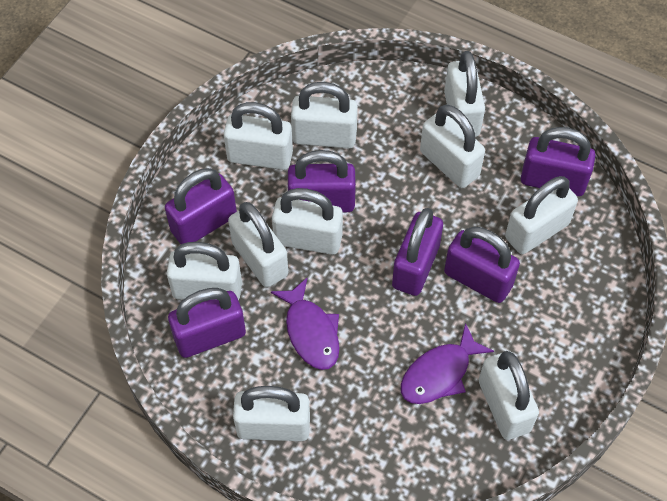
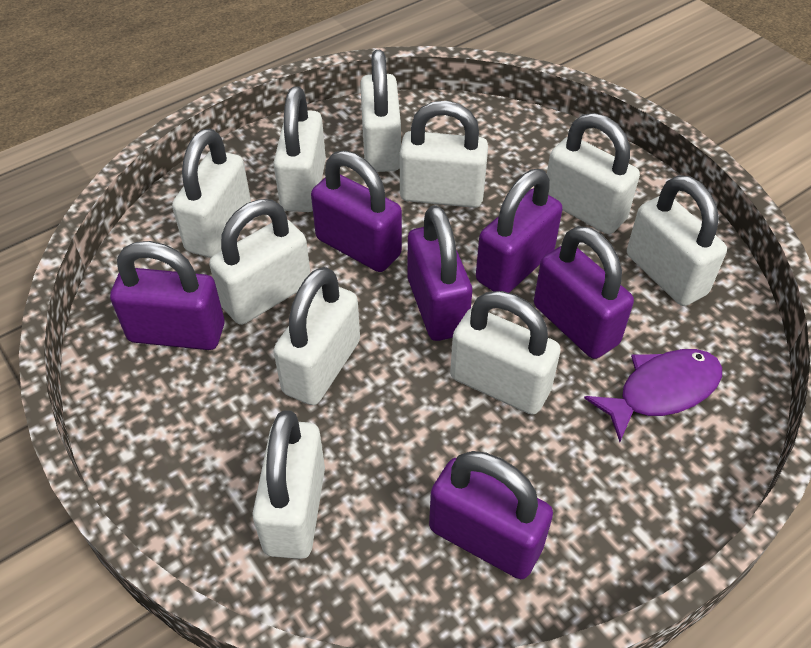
purple fish: 2 -> 1

